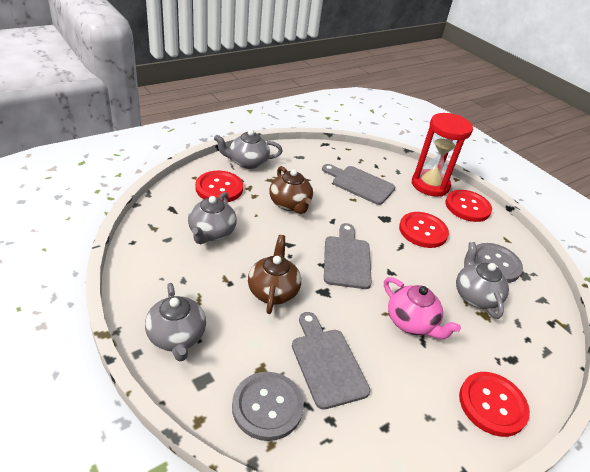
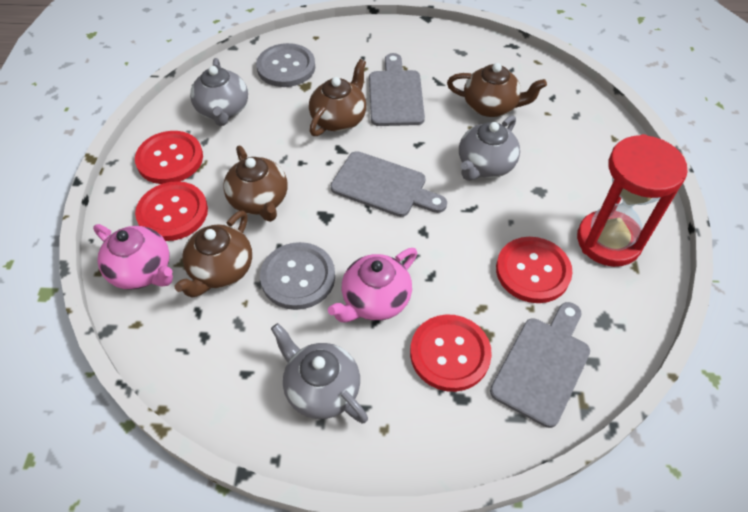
brown teapot: 2 -> 4
grey teapot: 4 -> 3
pink teapot: 1 -> 2

